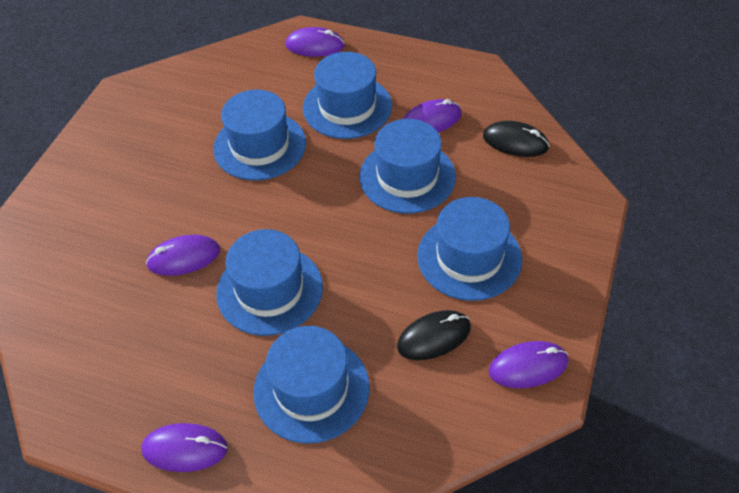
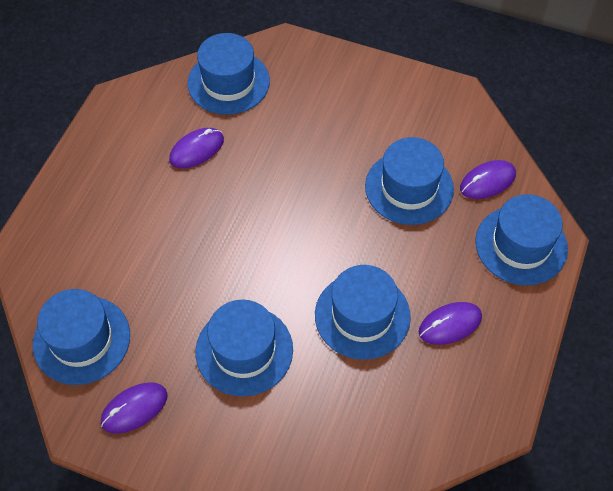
black mouse: 2 -> 0
purple mouse: 5 -> 4

